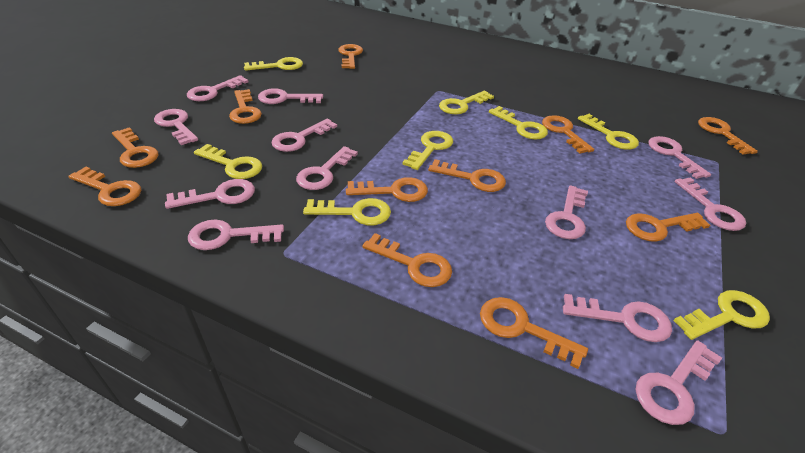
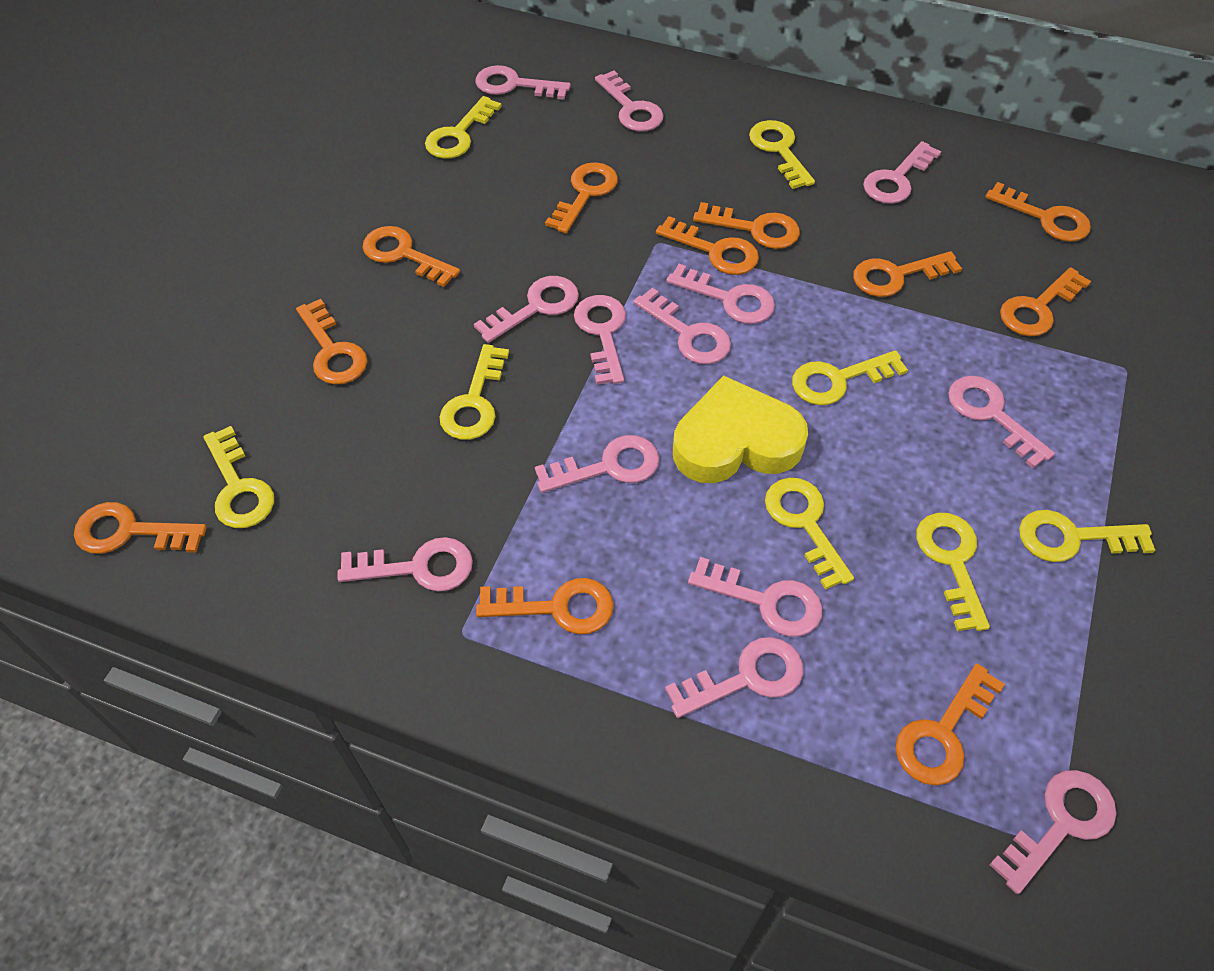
pink key: 12 -> 13
yellow heart: 0 -> 1

